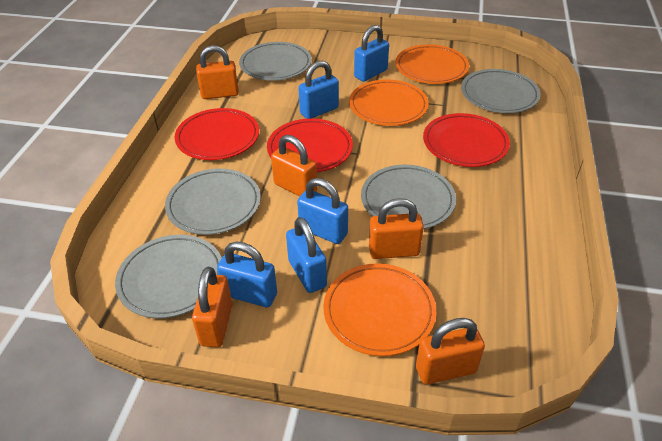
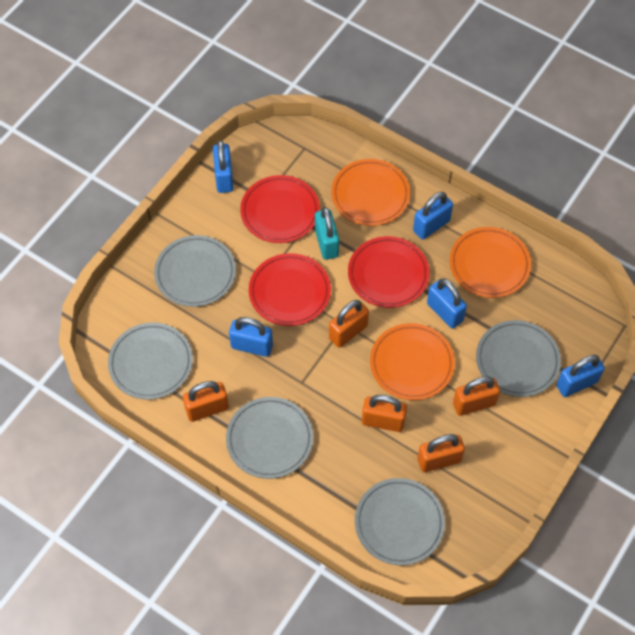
turquoise padlock: 0 -> 1

